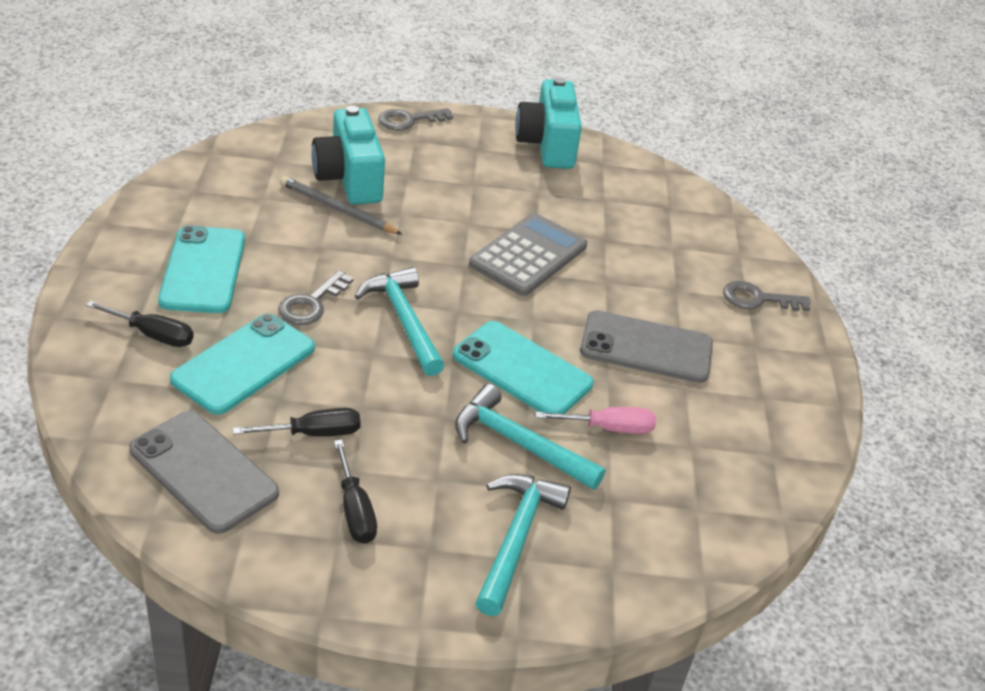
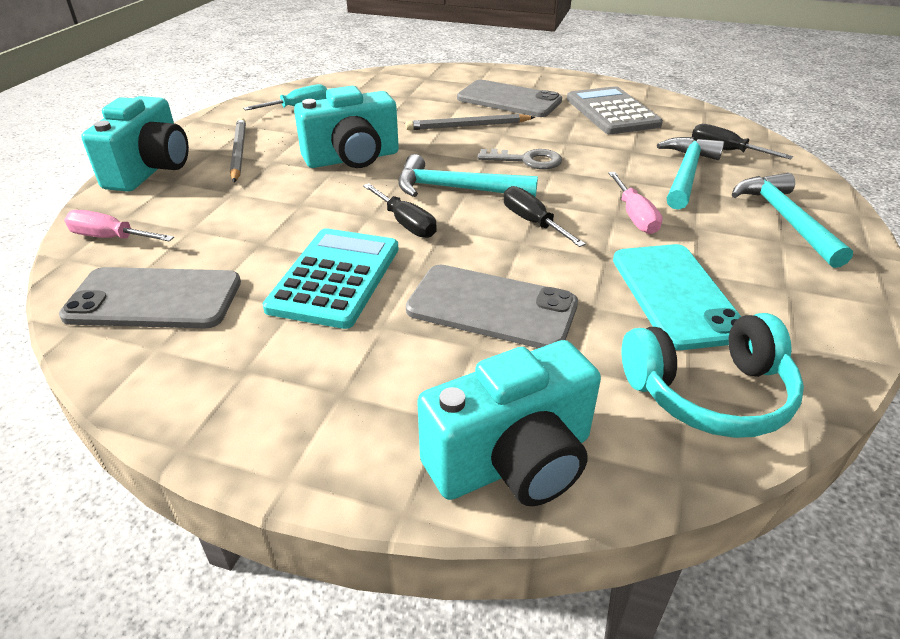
grey key: 3 -> 1
grey pencil: 1 -> 2
grey phone: 2 -> 3
pink screwdriver: 1 -> 2
turquoise calculator: 0 -> 1
turquoise camera: 2 -> 3
turquoise headphones: 0 -> 1
turquoise phone: 3 -> 1
turquoise screwdriver: 0 -> 1

